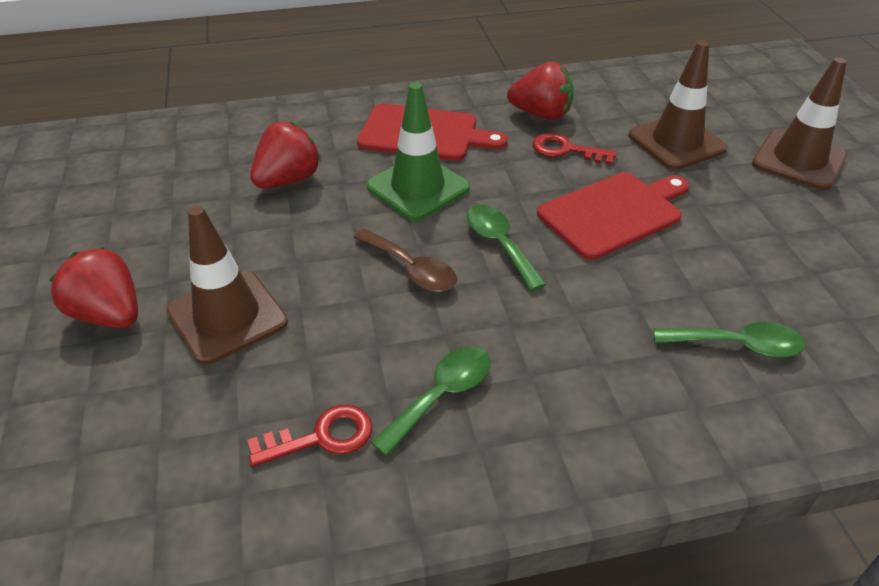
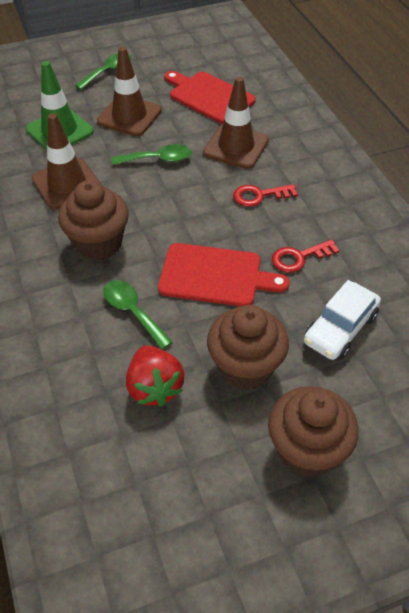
brown cupcake: 0 -> 3
brown spoon: 1 -> 0
red strawberry: 3 -> 1
white car: 0 -> 1

